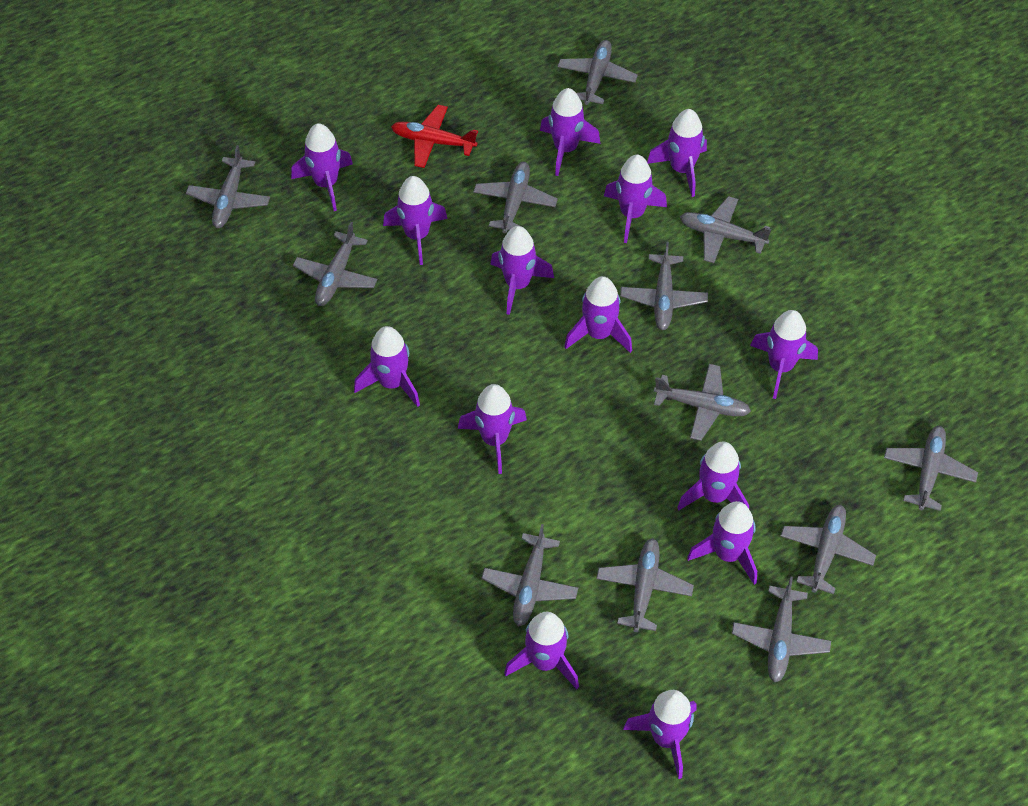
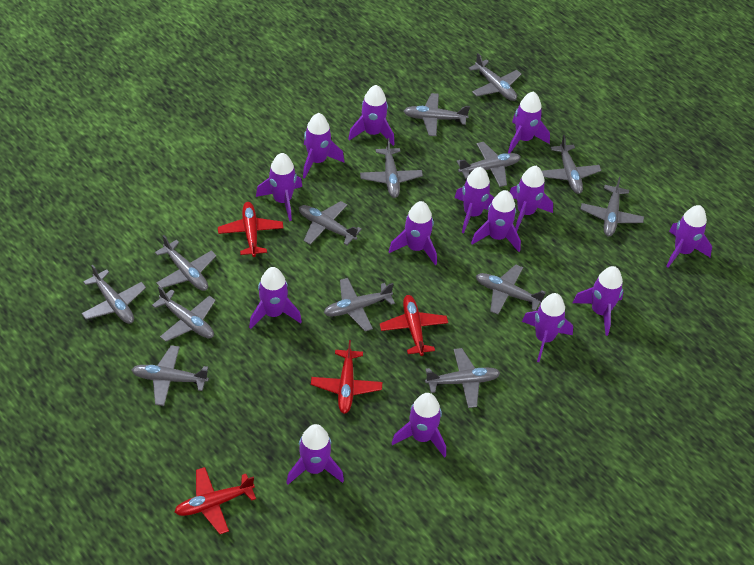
grey plane: 12 -> 14
red plane: 1 -> 4

